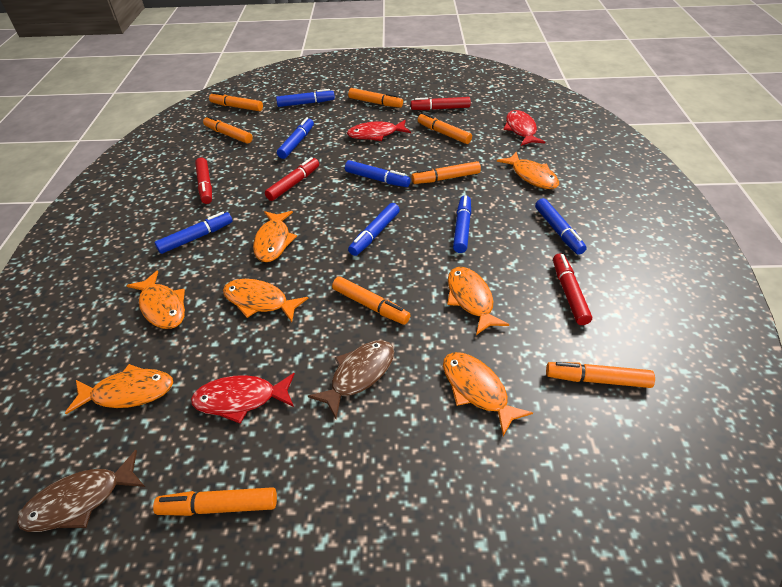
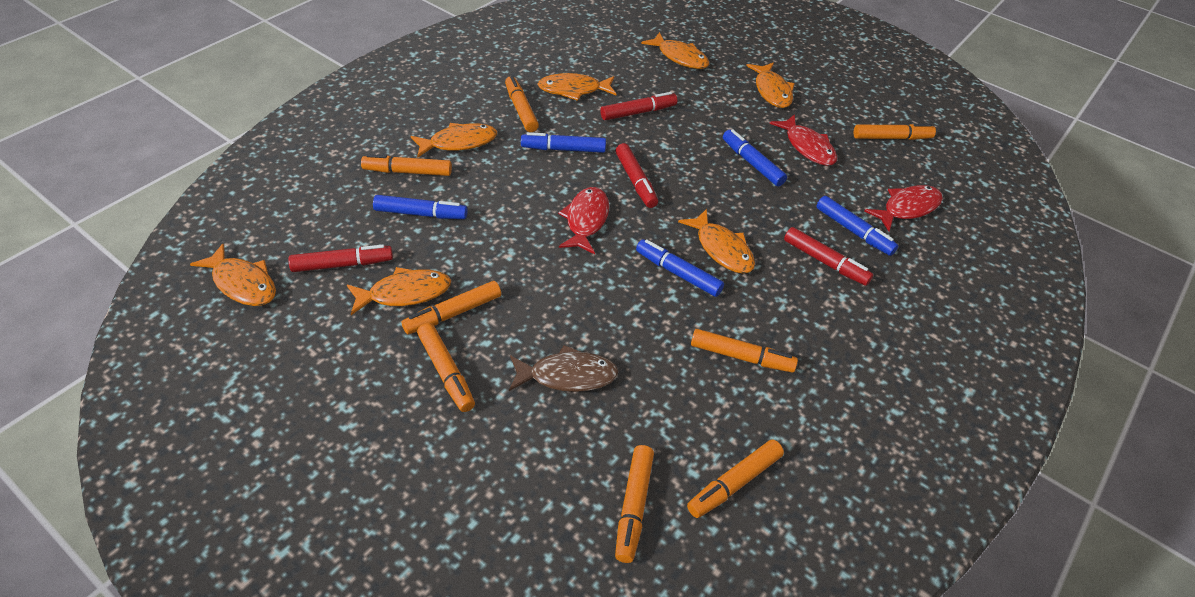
blue marker: 7 -> 5
brown fish: 2 -> 1

